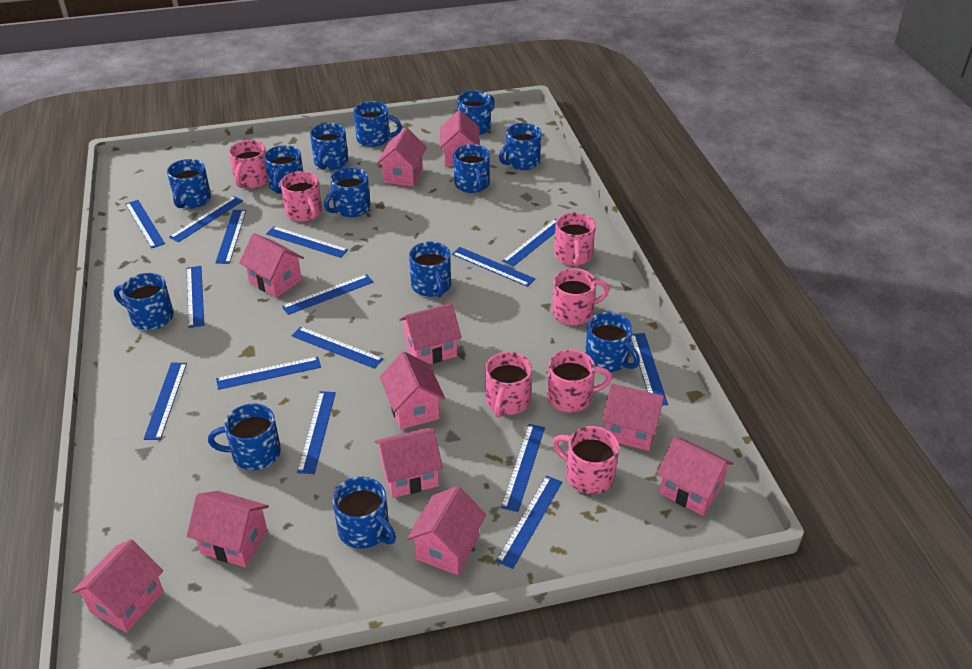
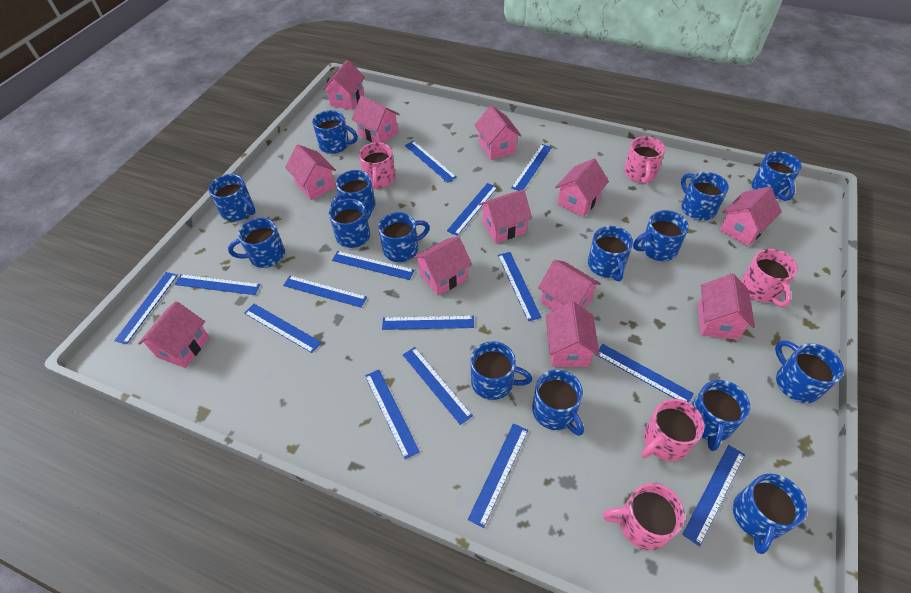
blue mug: 13 -> 15
pink house: 11 -> 12
pink mug: 7 -> 5

